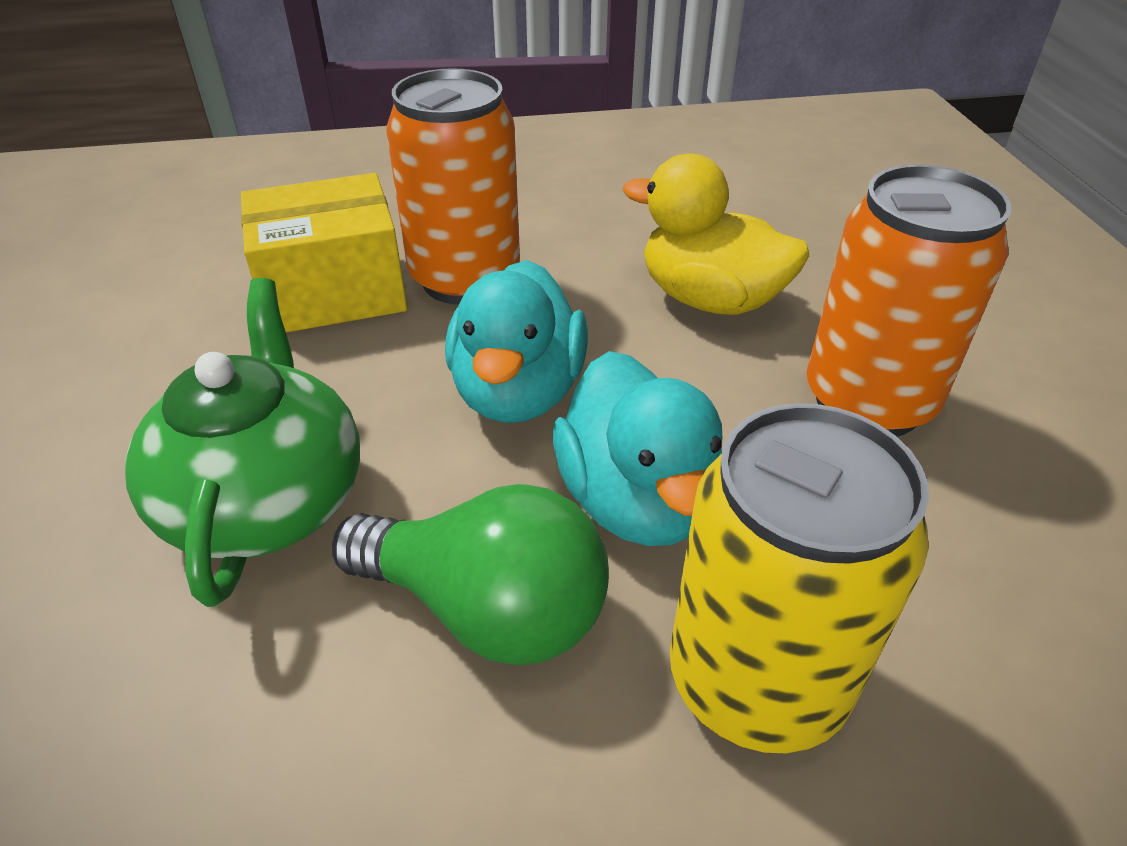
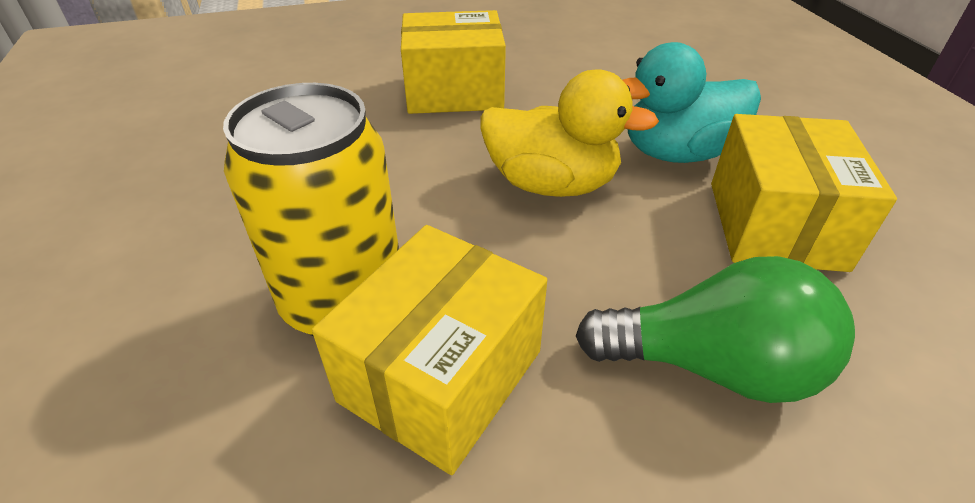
green teapot: 1 -> 0
orange can: 2 -> 0
turquoise duck: 2 -> 1
yellow box: 1 -> 3

